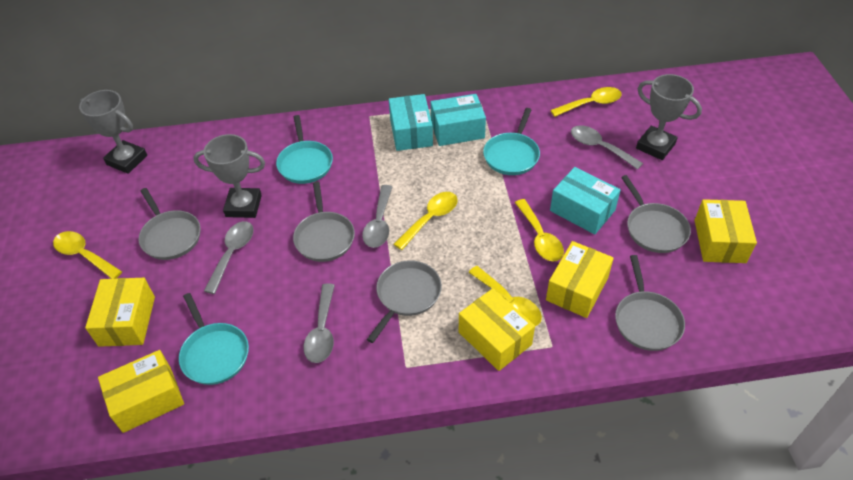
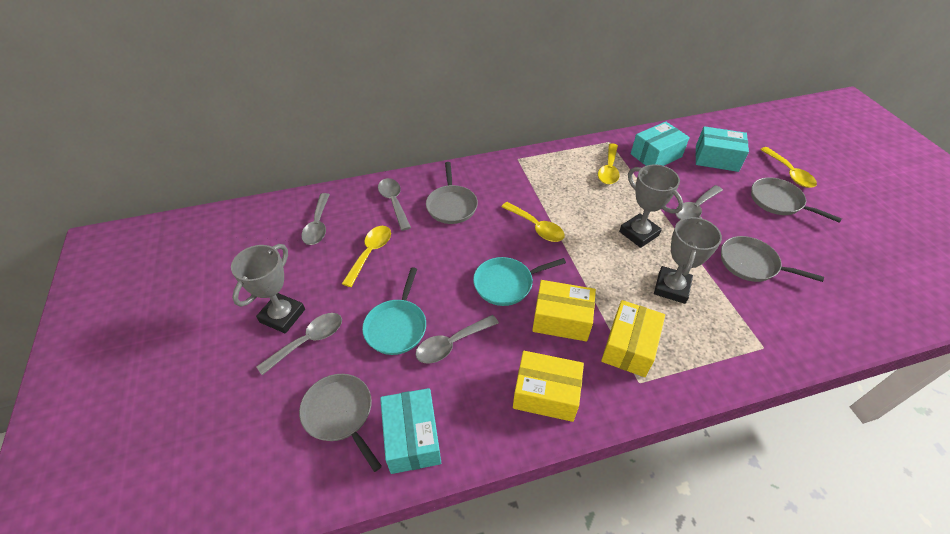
grey pan: 5 -> 4
grey spoon: 4 -> 5
turquoise pan: 3 -> 2
yellow box: 5 -> 3
yellow spoon: 5 -> 4

